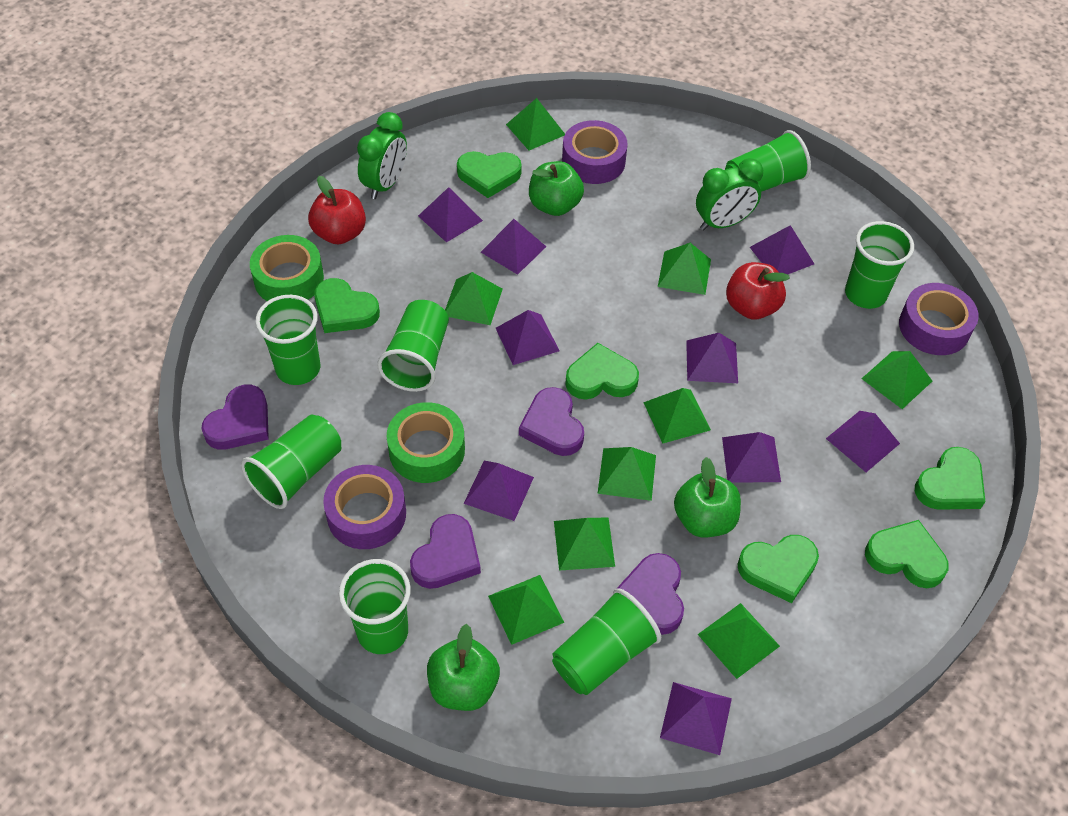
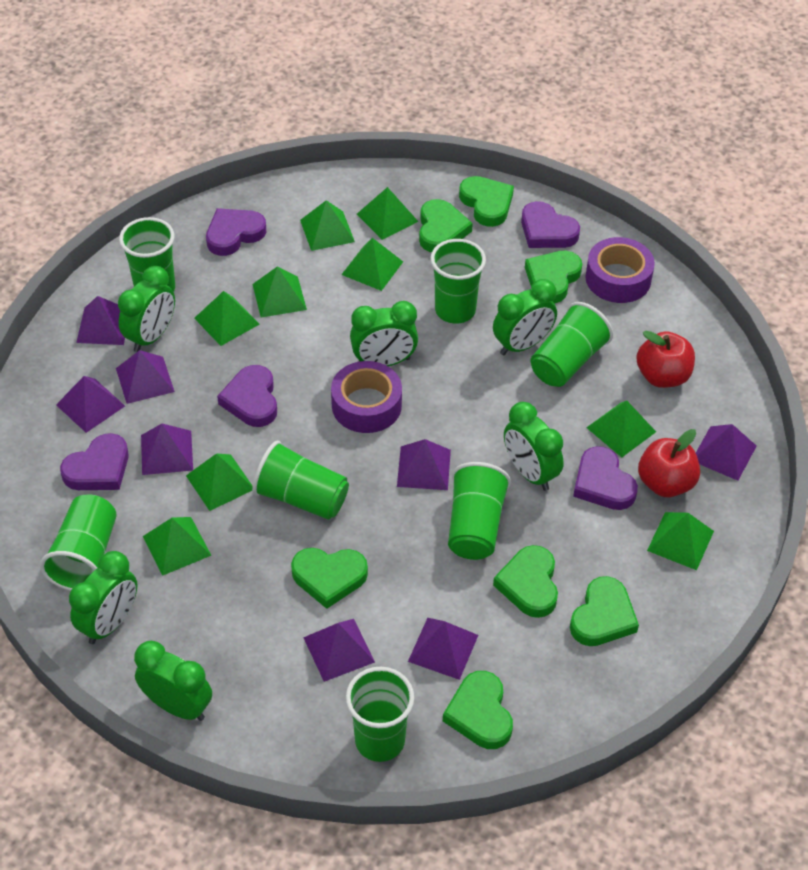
green apple: 3 -> 0
green clock: 2 -> 6
green heart: 6 -> 7
green tape: 2 -> 0
purple heart: 4 -> 5
purple pyramid: 9 -> 8
purple tape: 3 -> 2

